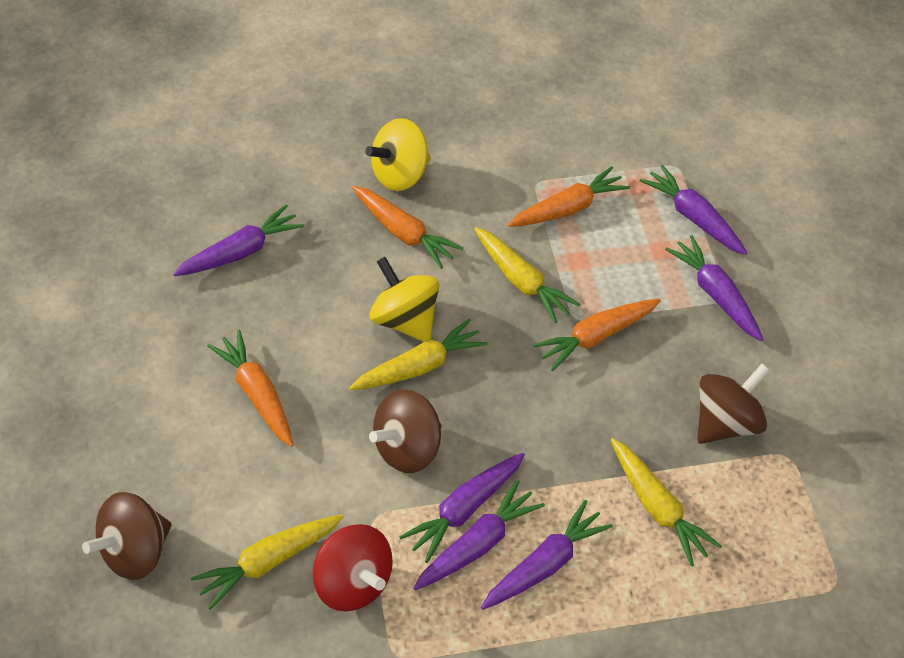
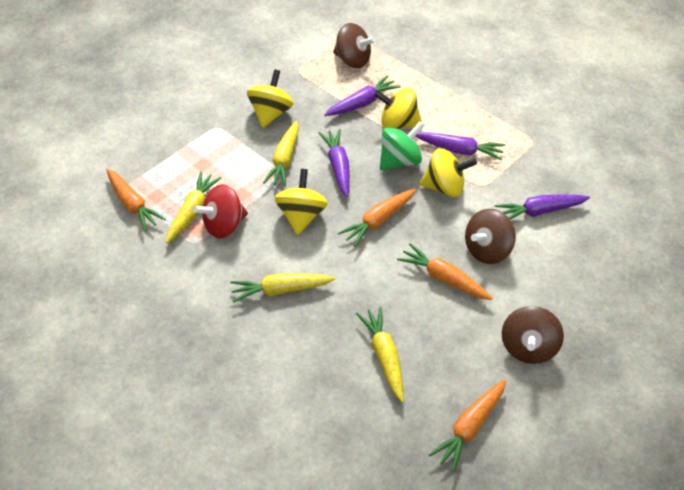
green spinning top: 0 -> 1
purple carrot: 6 -> 4
yellow spinning top: 2 -> 4

